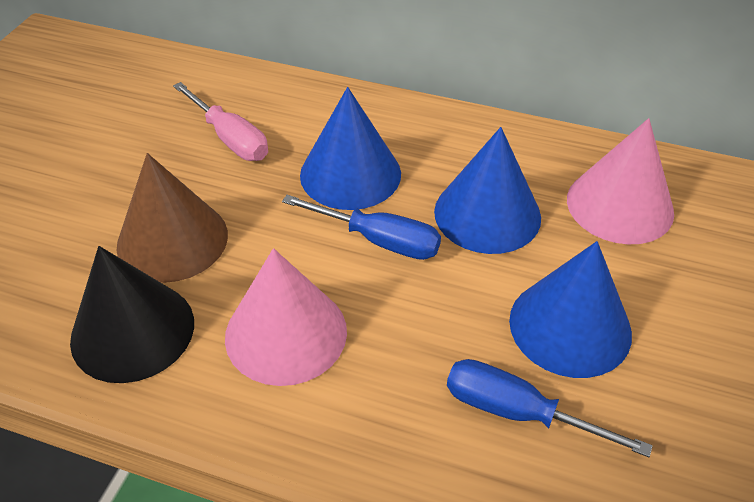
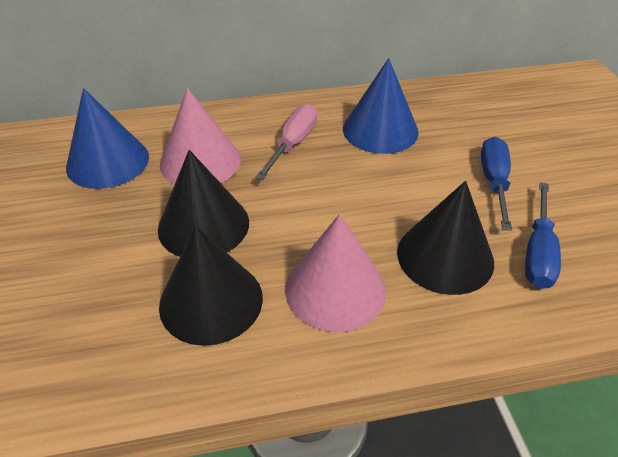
black cone: 1 -> 3
blue cone: 3 -> 2
brown cone: 1 -> 0

